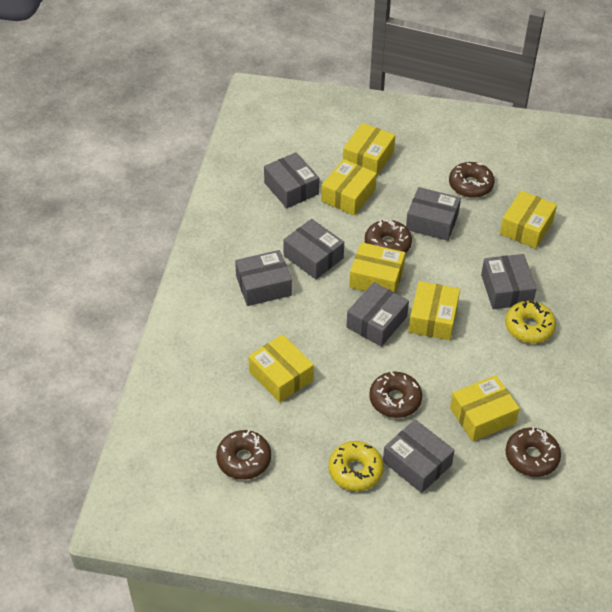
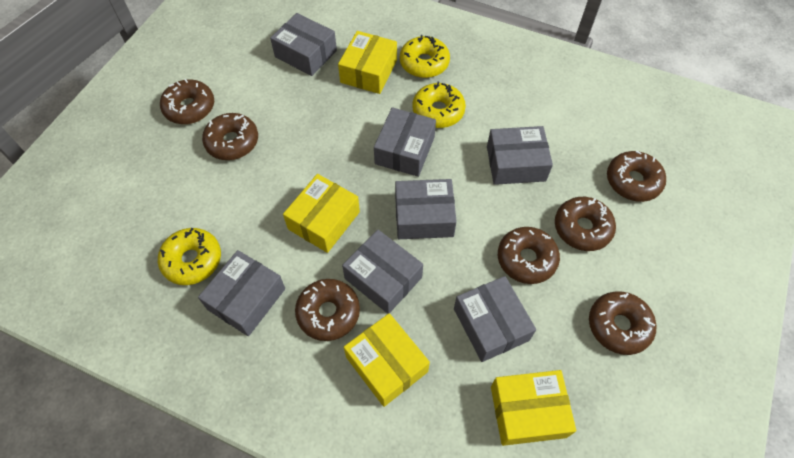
brown donut: 5 -> 7
yellow box: 7 -> 4
yellow donut: 2 -> 3

